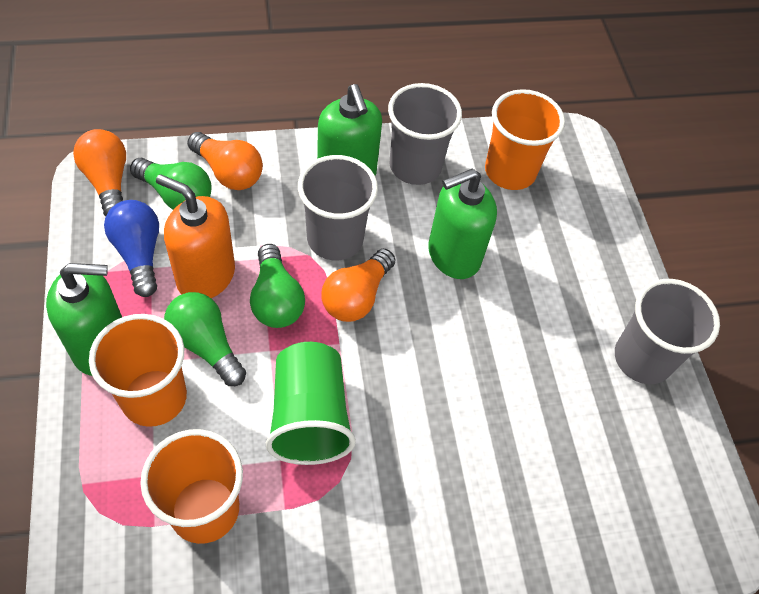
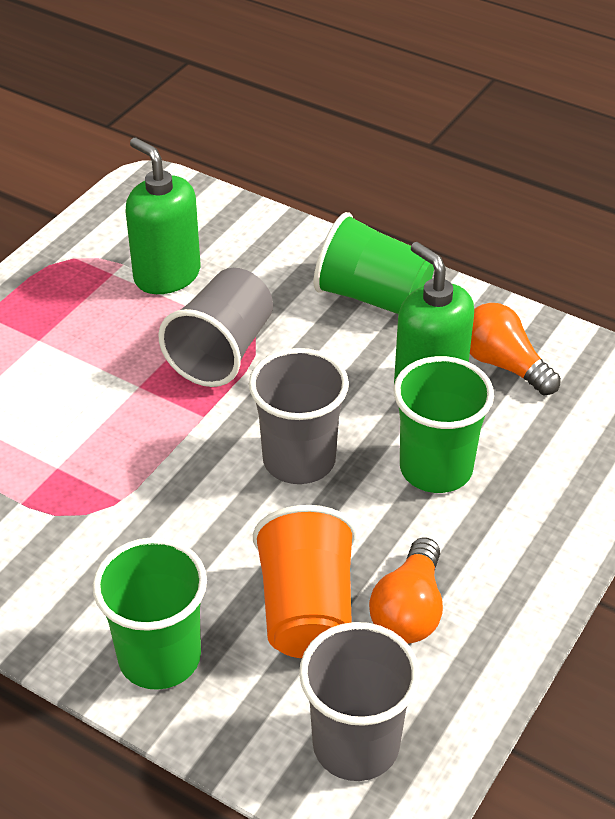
blue light bulb: 1 -> 0
green cup: 1 -> 3
green light bulb: 3 -> 0
green soap dispenser: 3 -> 2
orange cup: 3 -> 1
orange light bulb: 3 -> 2
orange soap dispenser: 1 -> 0

